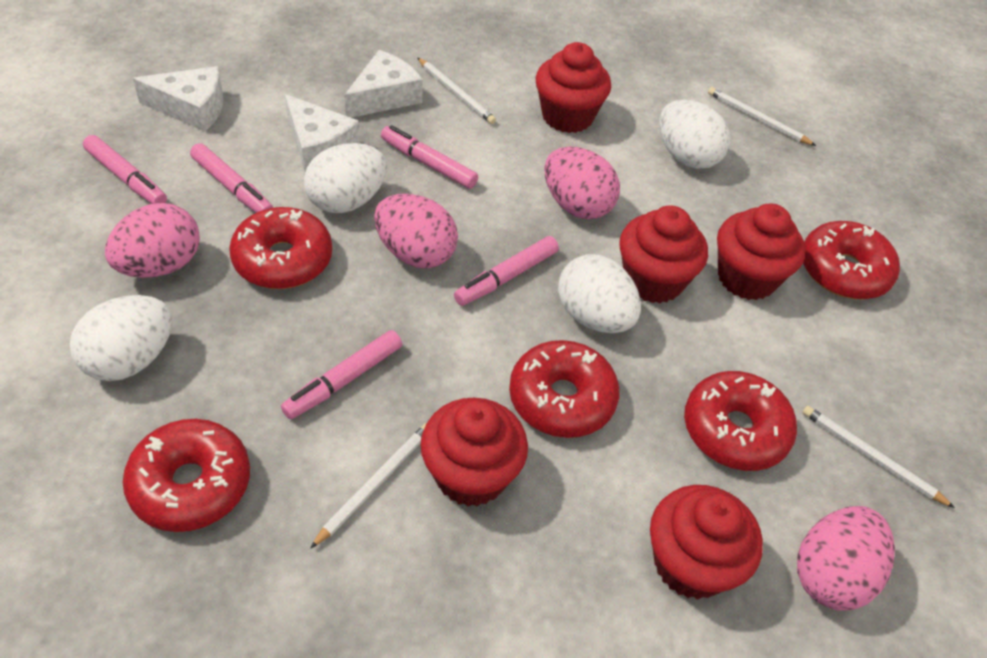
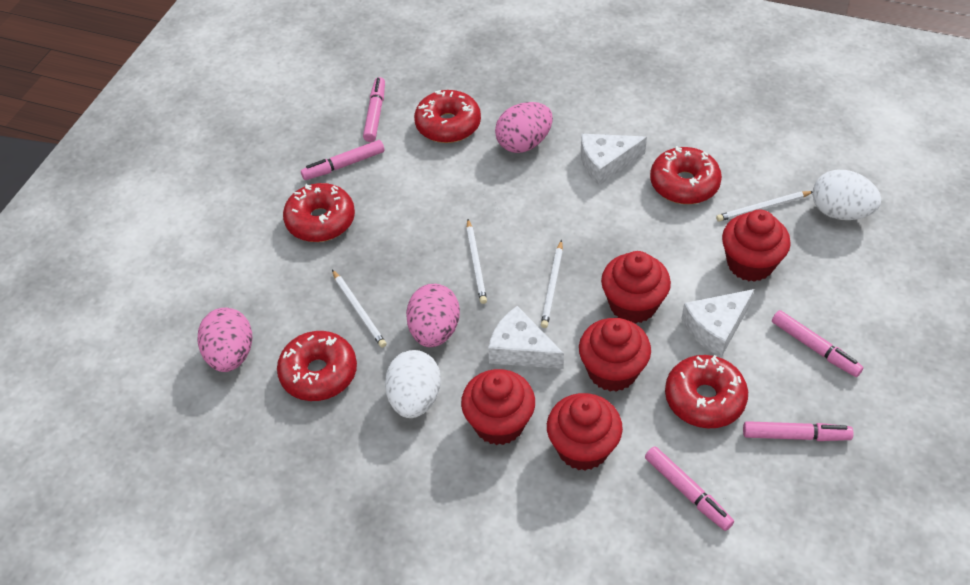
pink egg: 4 -> 3
white egg: 4 -> 2

